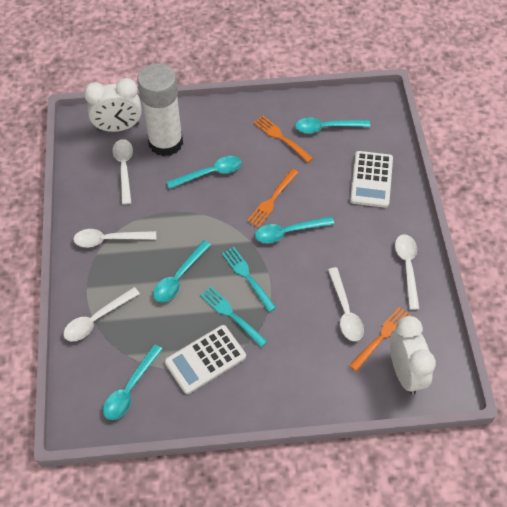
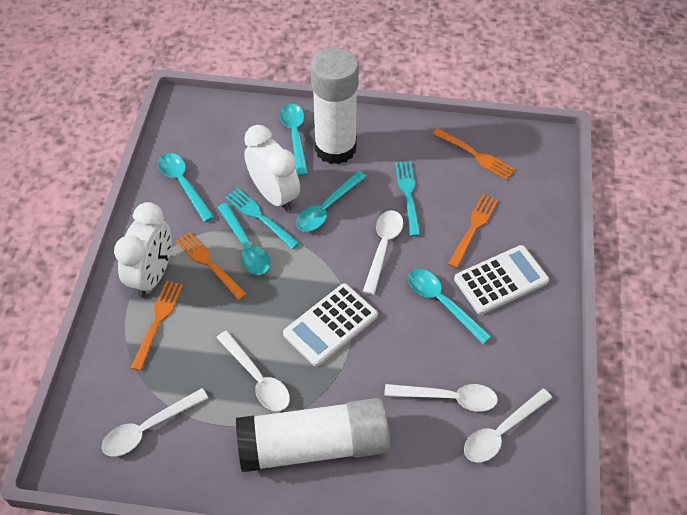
orange fork: 3 -> 4
white glue stick: 1 -> 2

